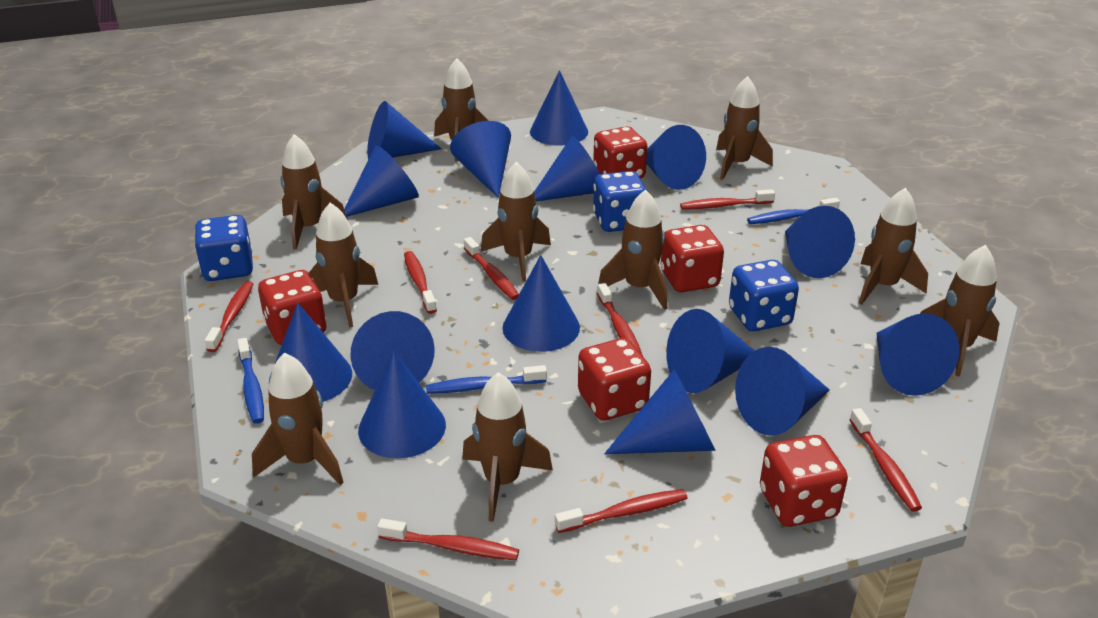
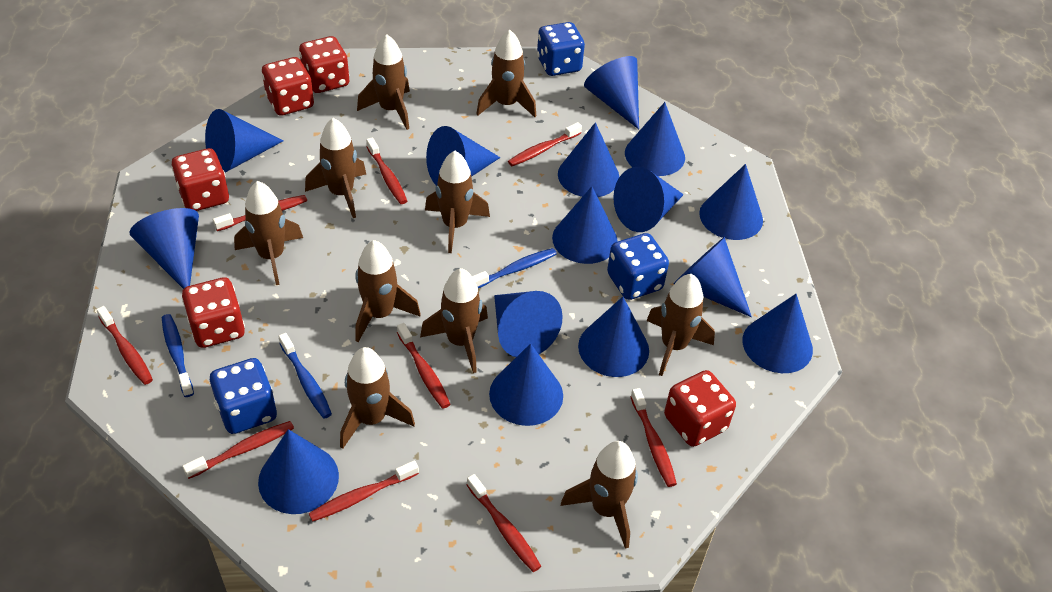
red toothbrush: 8 -> 9

